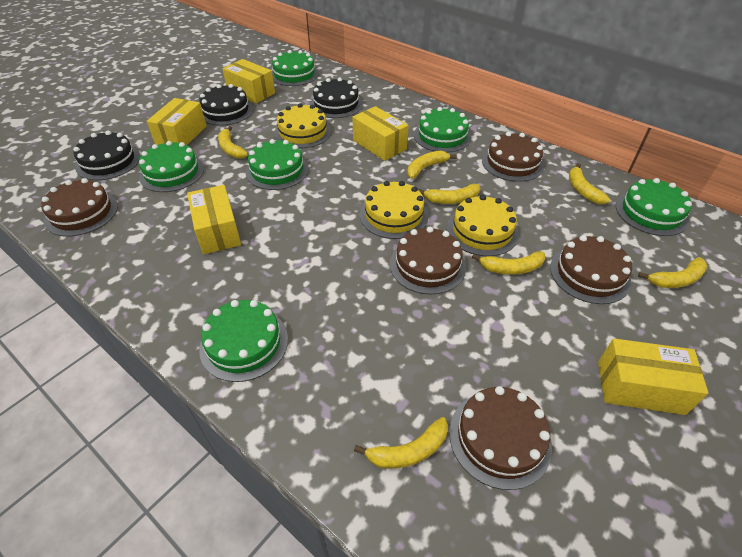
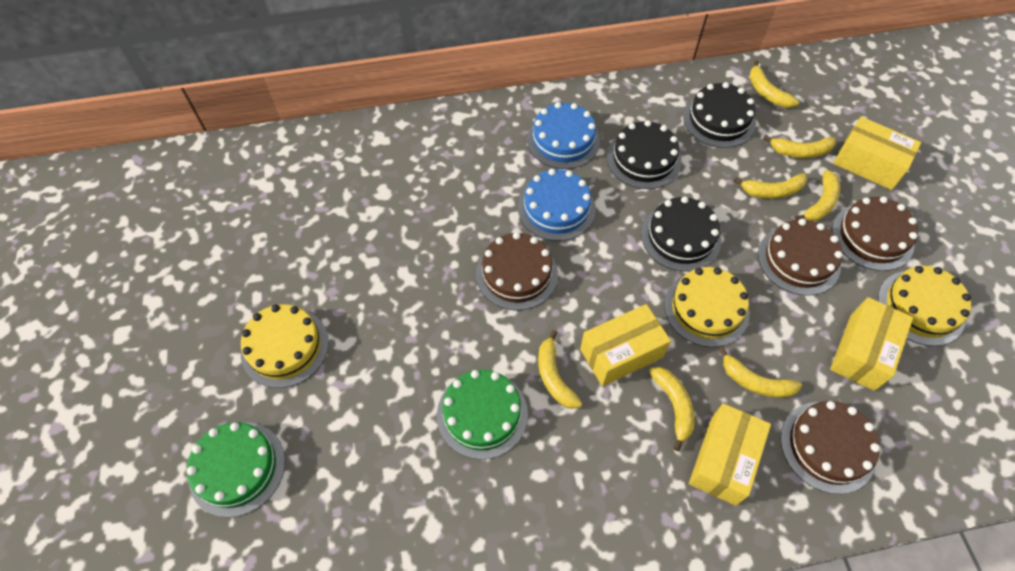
blue cake: 0 -> 2
brown cake: 5 -> 4
green cake: 6 -> 2
yellow box: 5 -> 4

